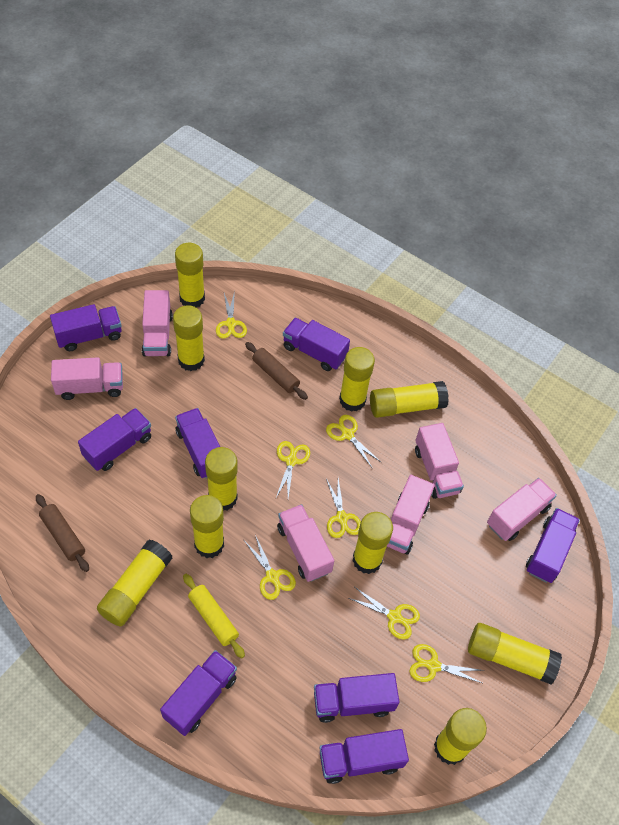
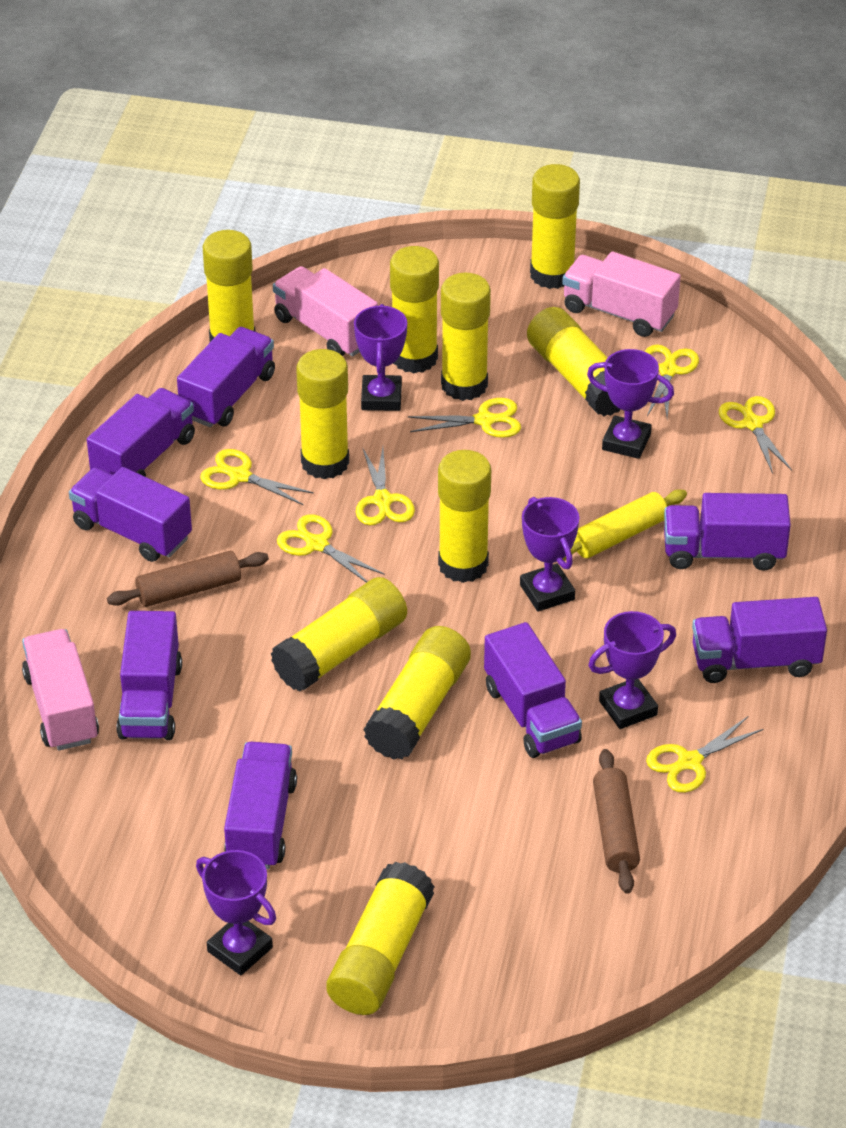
pink truck: 6 -> 3
purple trophy: 0 -> 5

